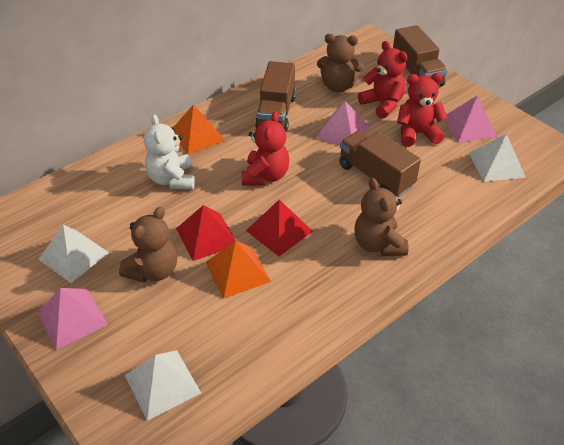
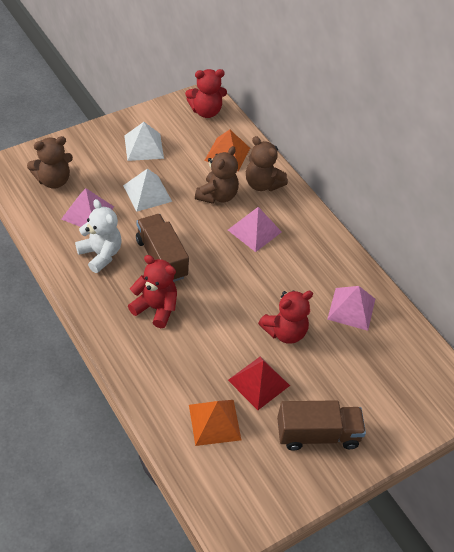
brown truck: 3 -> 2
red pyramid: 2 -> 1
white pyramid: 3 -> 2

